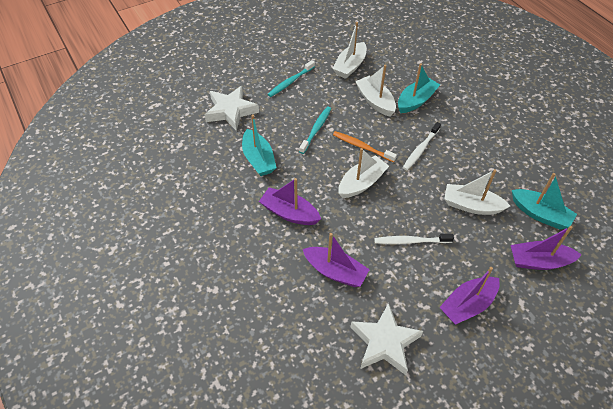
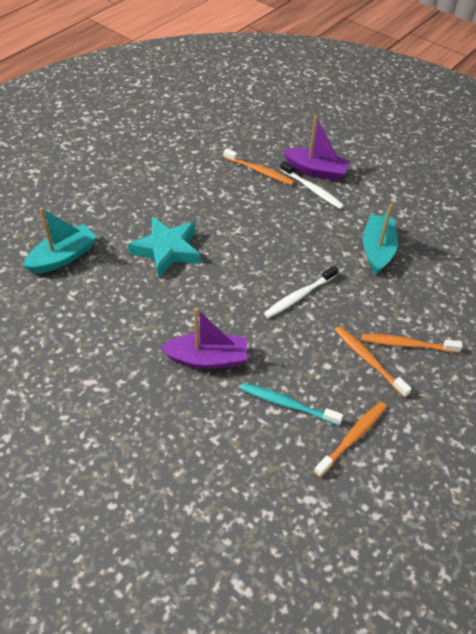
orange toothbrush: 1 -> 4
purple boat: 4 -> 2
turquoise boat: 3 -> 2
turquoise star: 0 -> 1
turquoise toothbrush: 2 -> 1
white boat: 4 -> 0
white star: 2 -> 0

